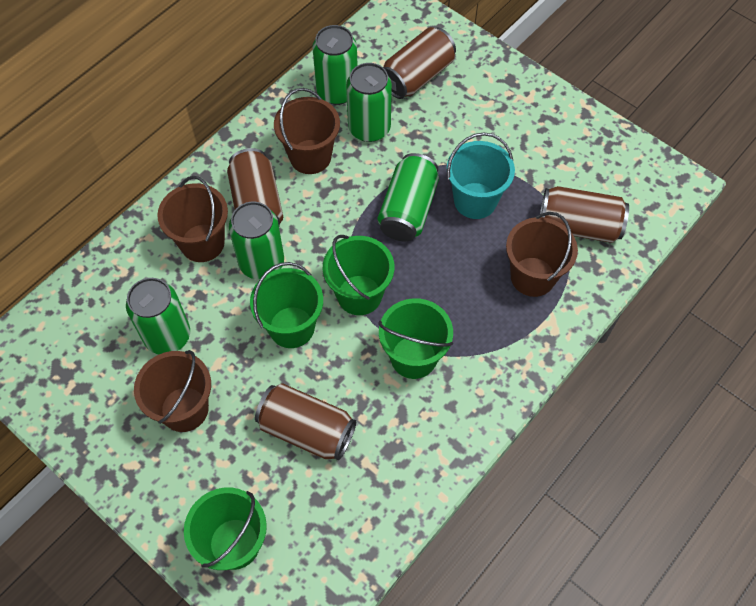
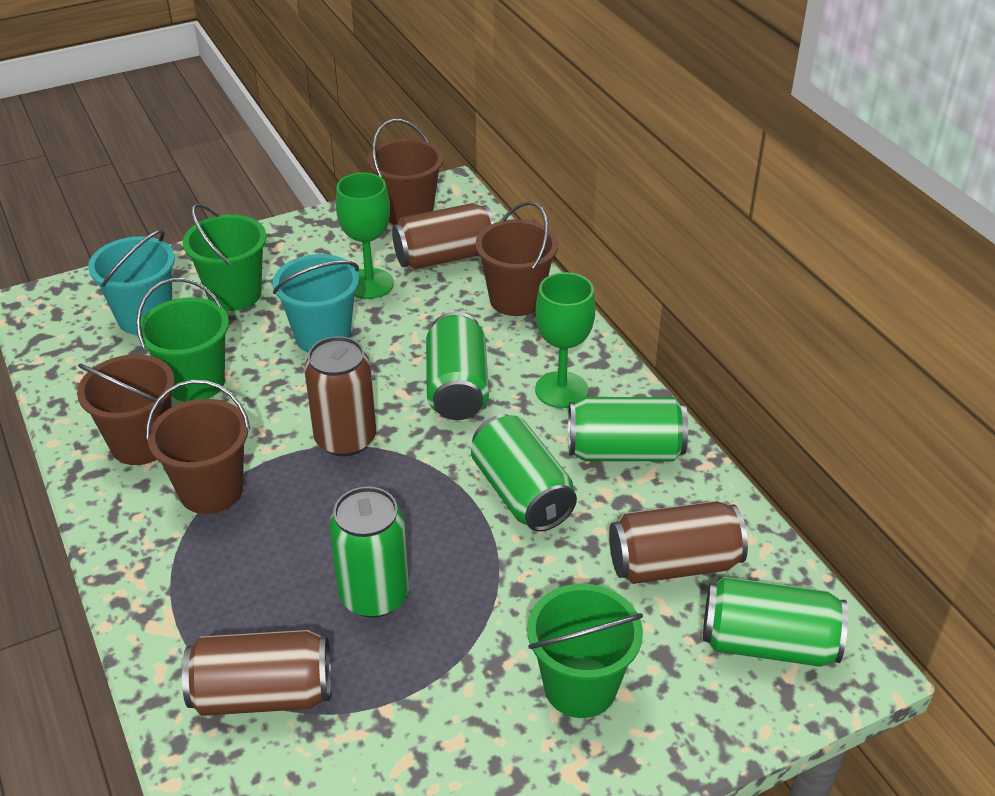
green bucket: 4 -> 3
green goblet: 0 -> 2
turquoise bucket: 1 -> 2

